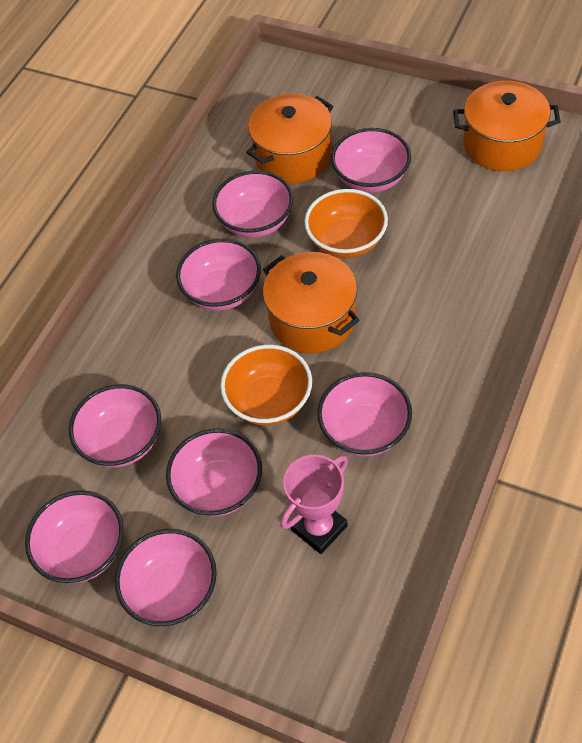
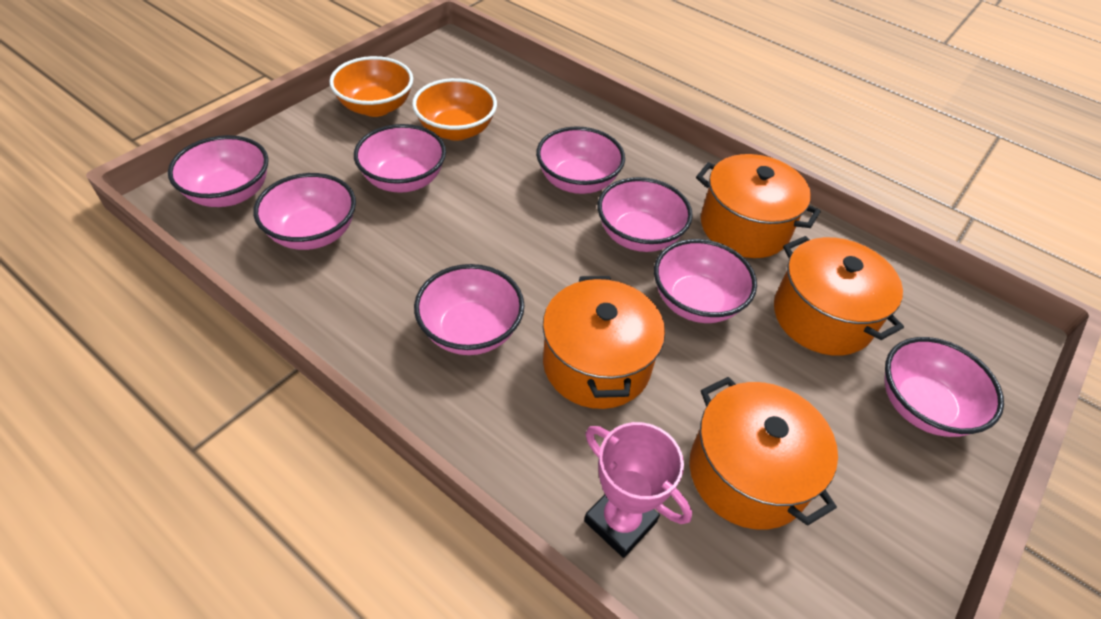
orange pot: 3 -> 4

